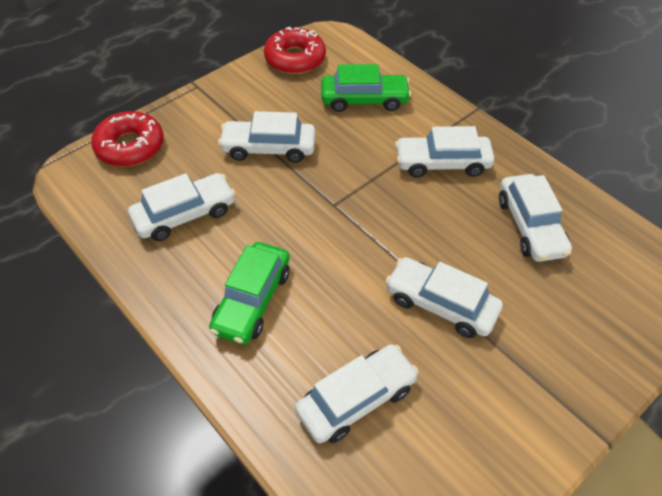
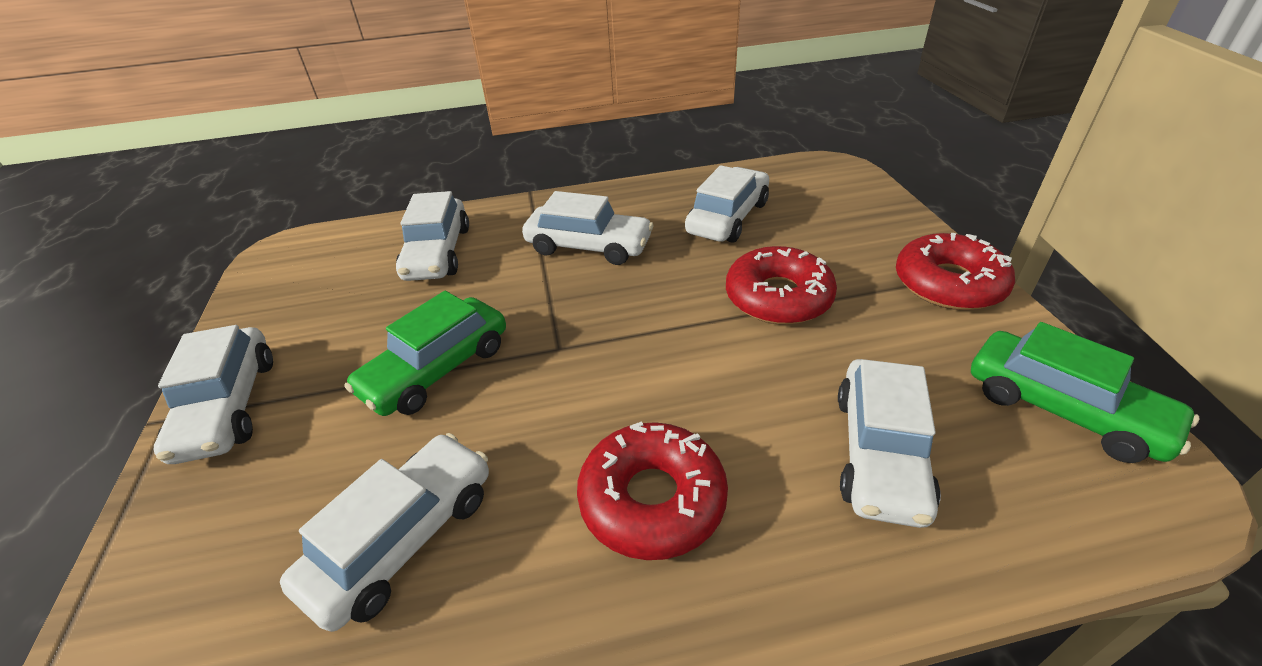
red donut: 2 -> 3

